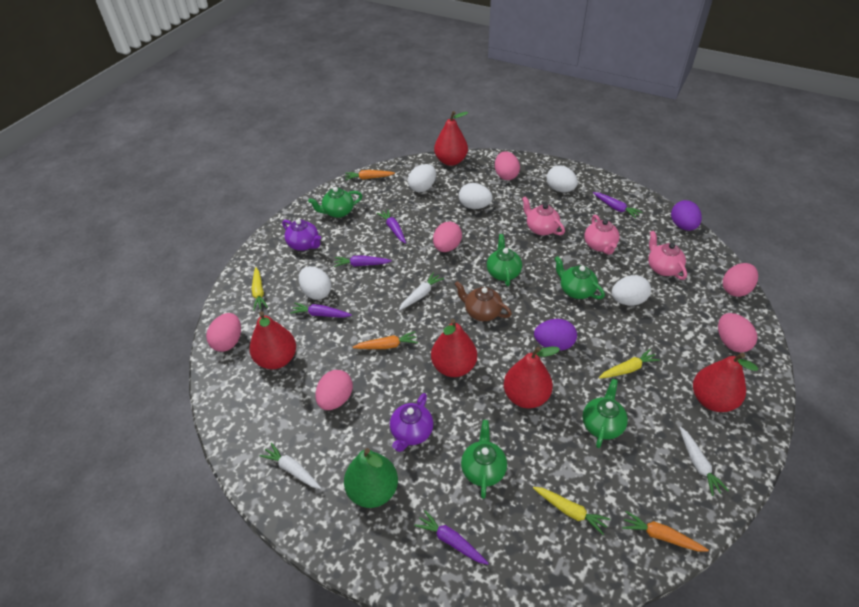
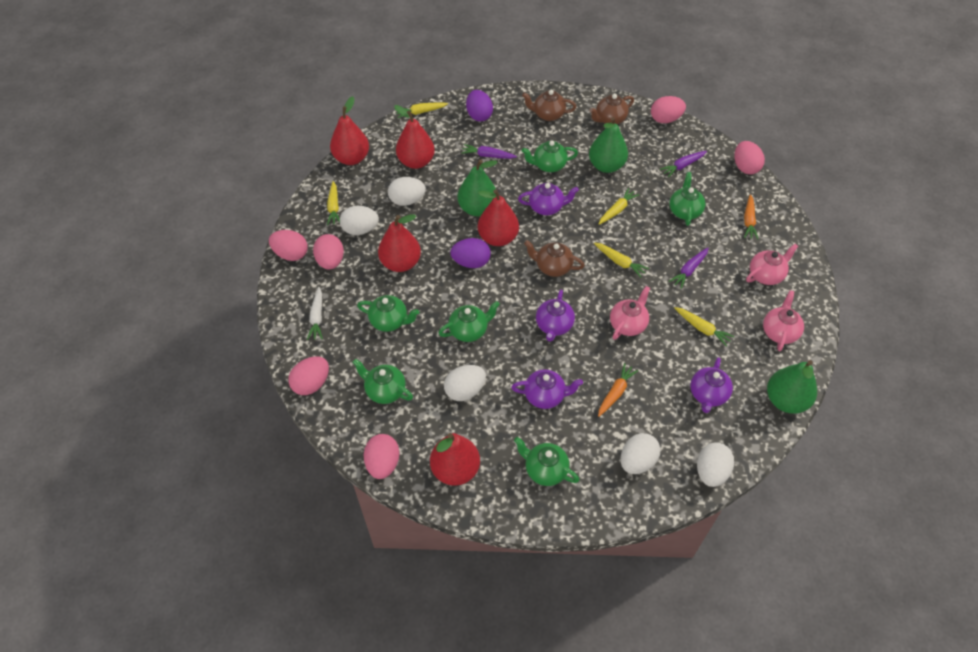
brown teapot: 1 -> 3
green pear: 1 -> 3
green teapot: 5 -> 6
orange carrot: 3 -> 2
purple carrot: 5 -> 3
purple teapot: 2 -> 4
white carrot: 3 -> 1
yellow carrot: 3 -> 5

